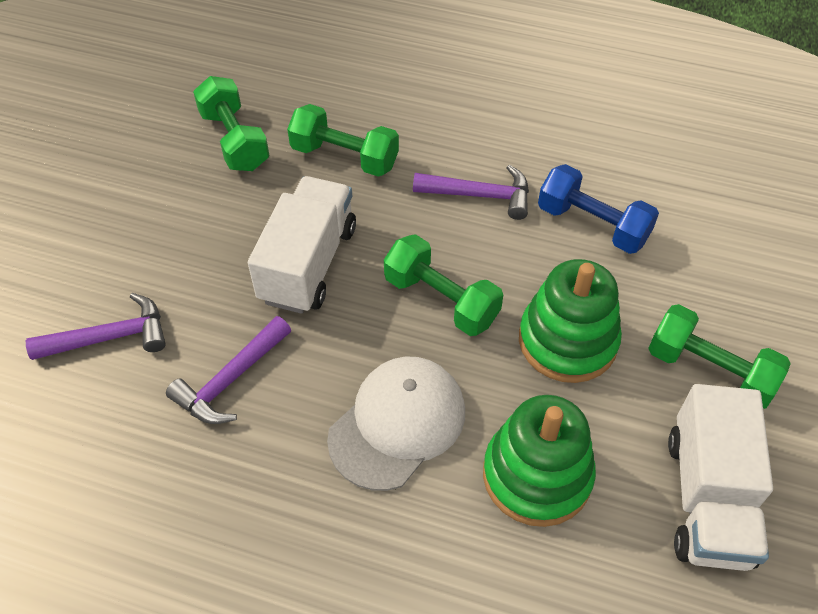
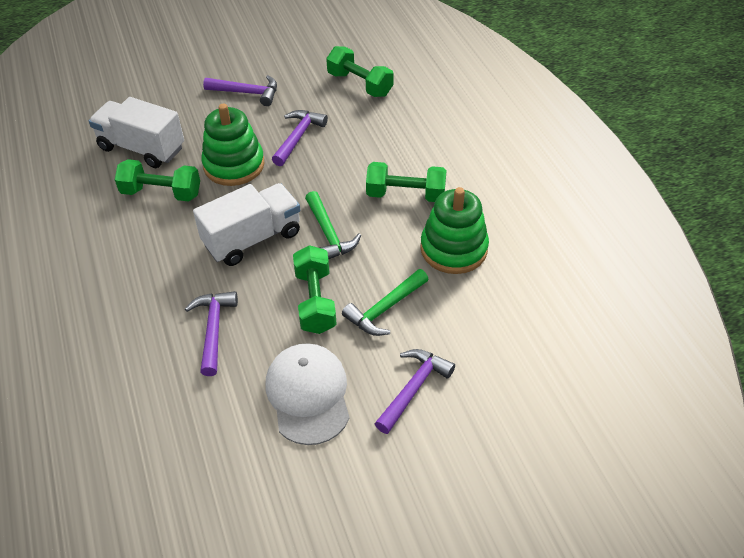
blue dumbbell: 1 -> 0
green hammer: 0 -> 2
purple hammer: 3 -> 4

